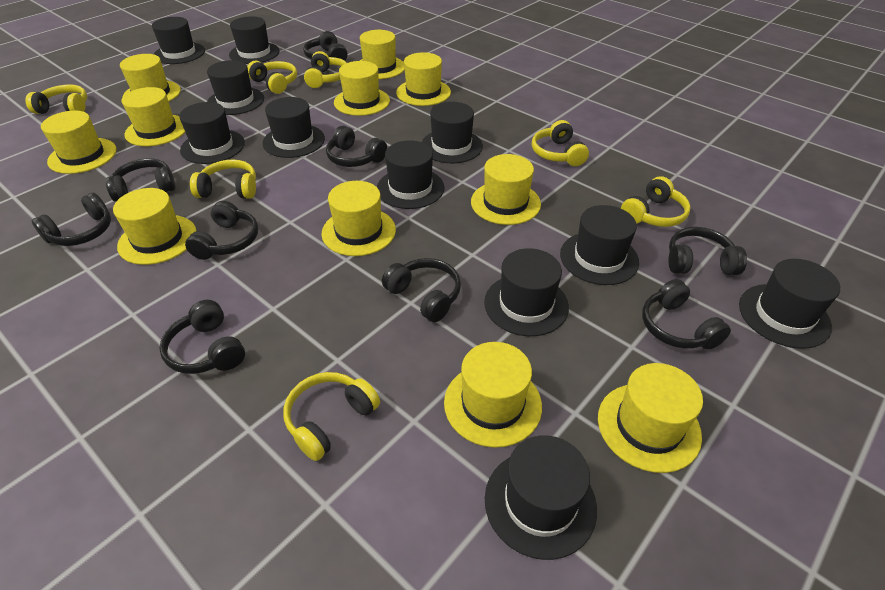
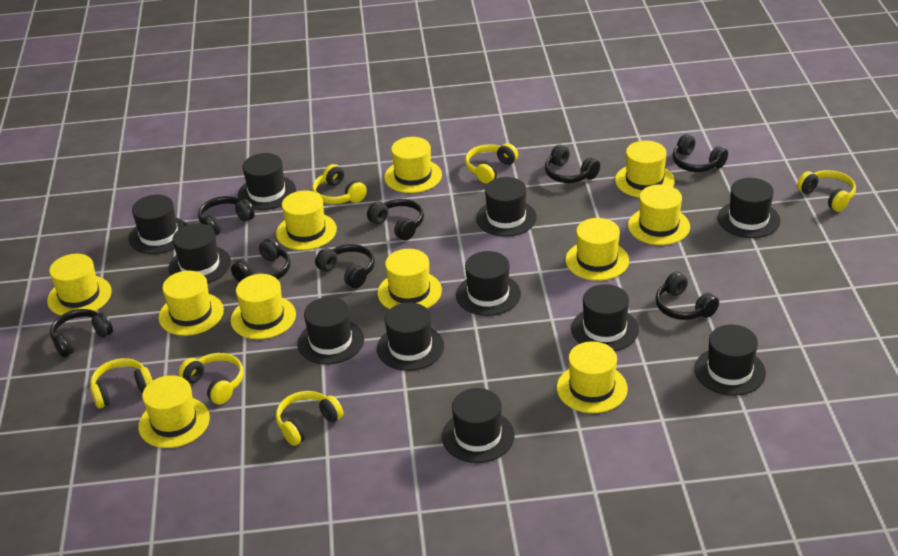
black headphones: 9 -> 8
yellow headphones: 7 -> 6

